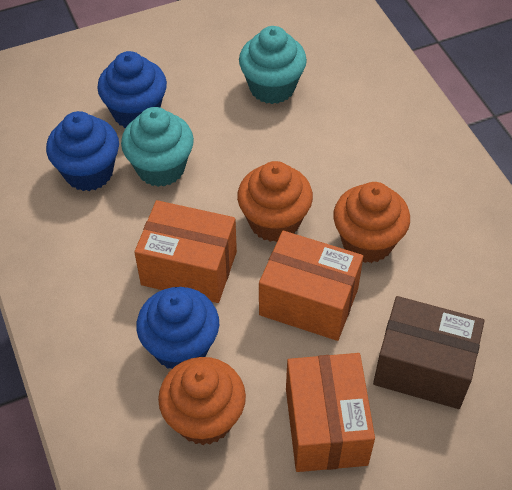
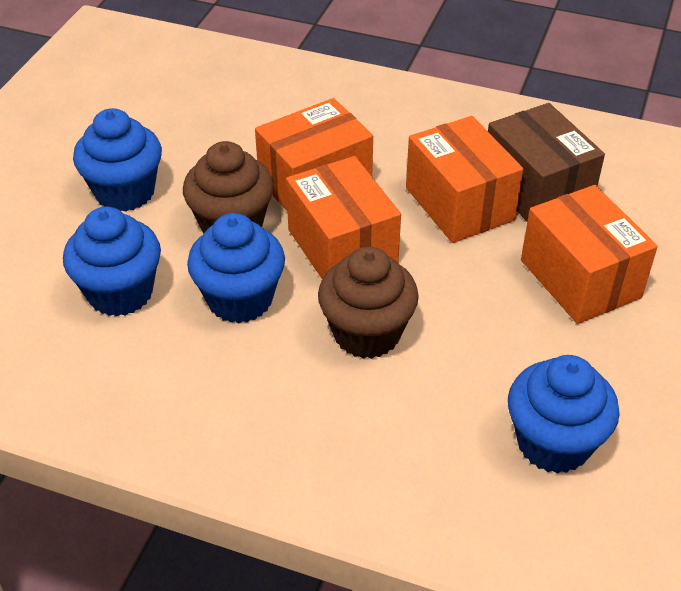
blue cupcake: 3 -> 4
brown cupcake: 0 -> 2
orange box: 3 -> 4
orange cupcake: 3 -> 0
turquoise cupcake: 2 -> 0

